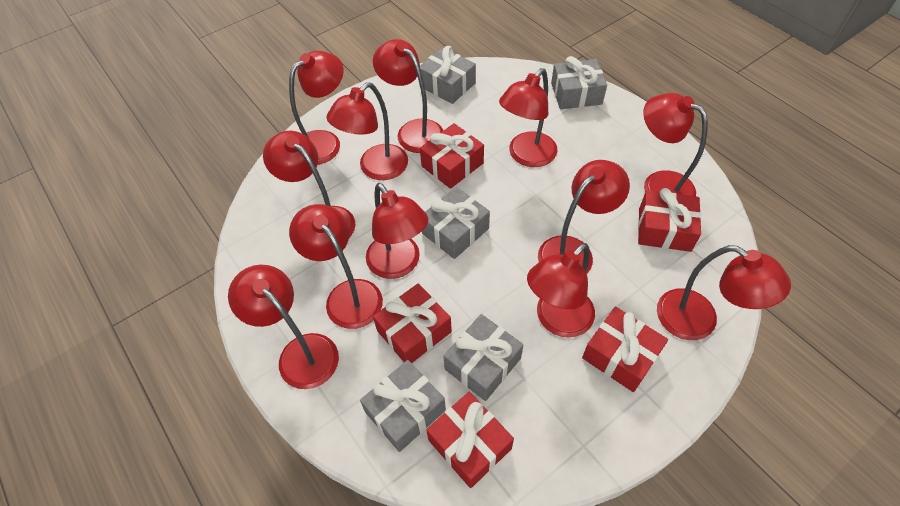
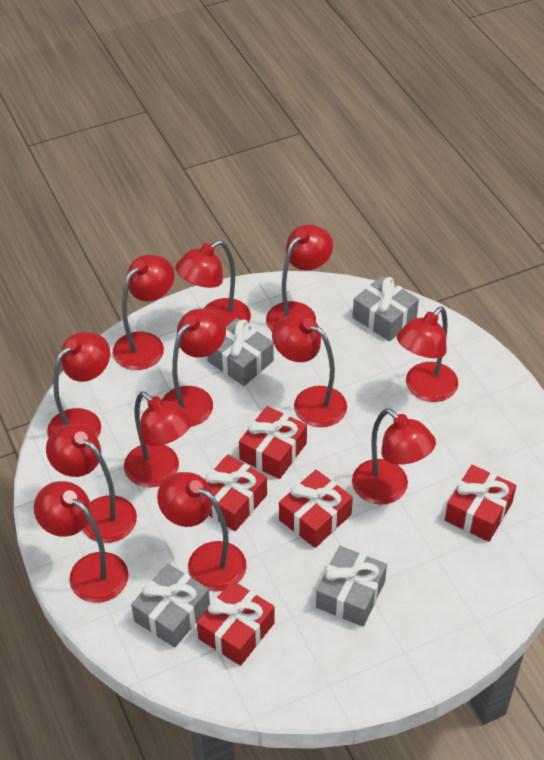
grey gift: 5 -> 4

